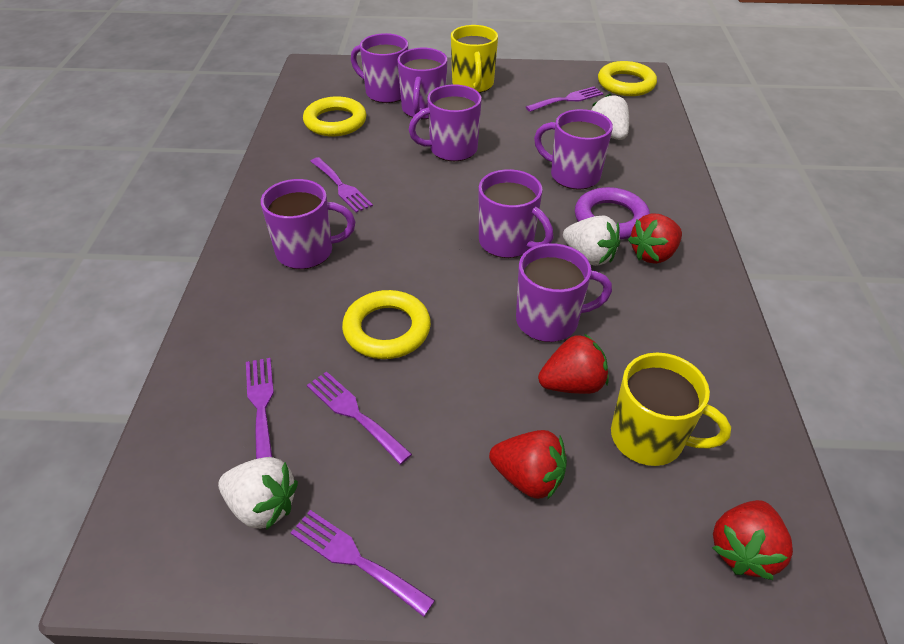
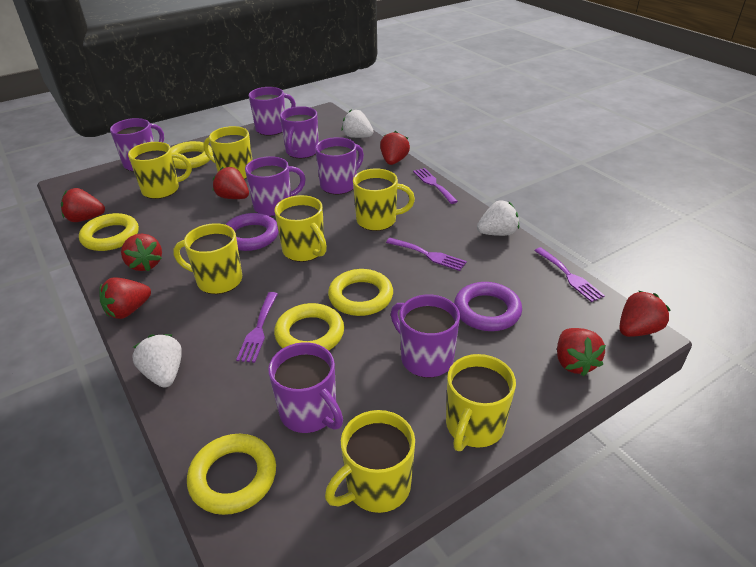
purple fork: 5 -> 4
purple ring: 1 -> 2
red strawberry: 4 -> 7
yellow mug: 2 -> 7
yellow ring: 3 -> 5

